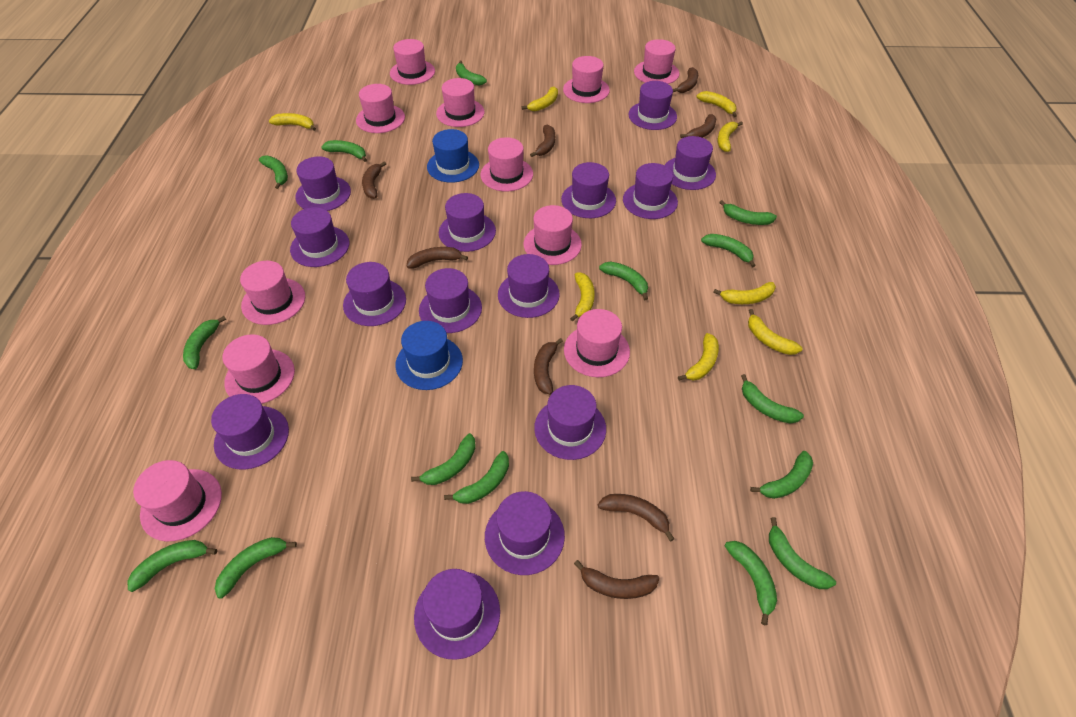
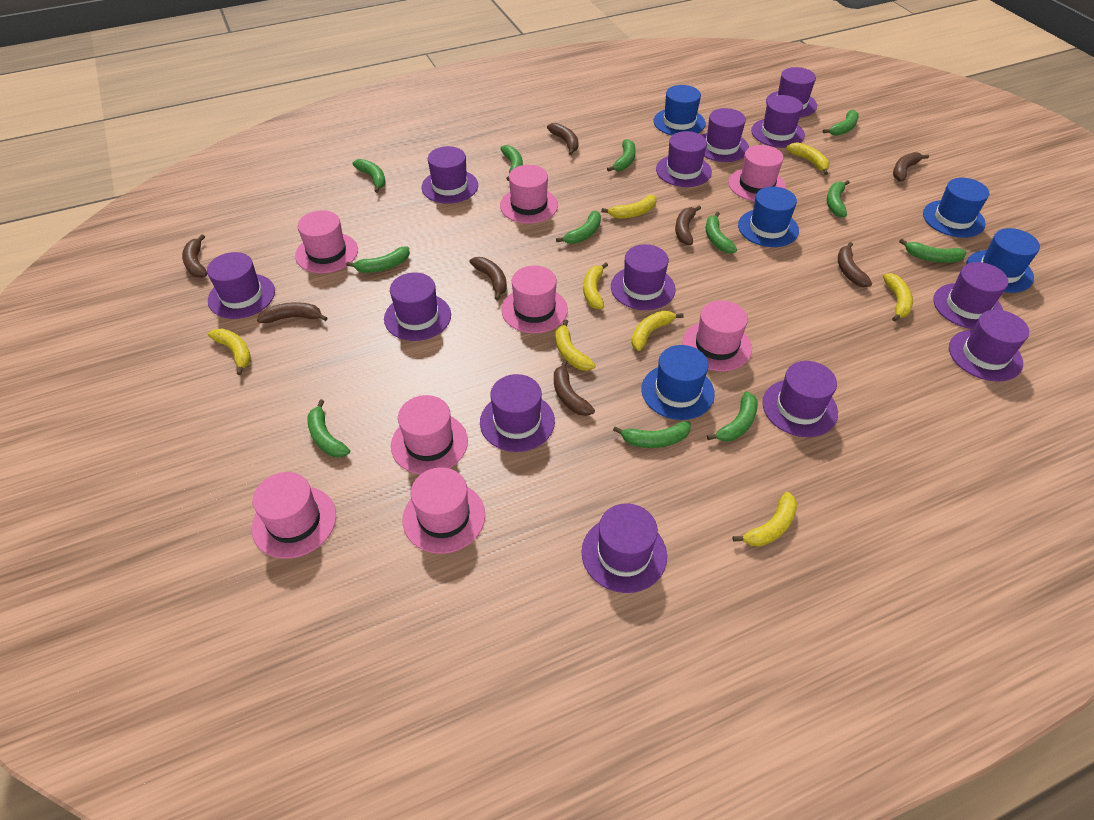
blue hat: 2 -> 5
green banana: 15 -> 12
pink hat: 11 -> 8
purple hat: 14 -> 13

